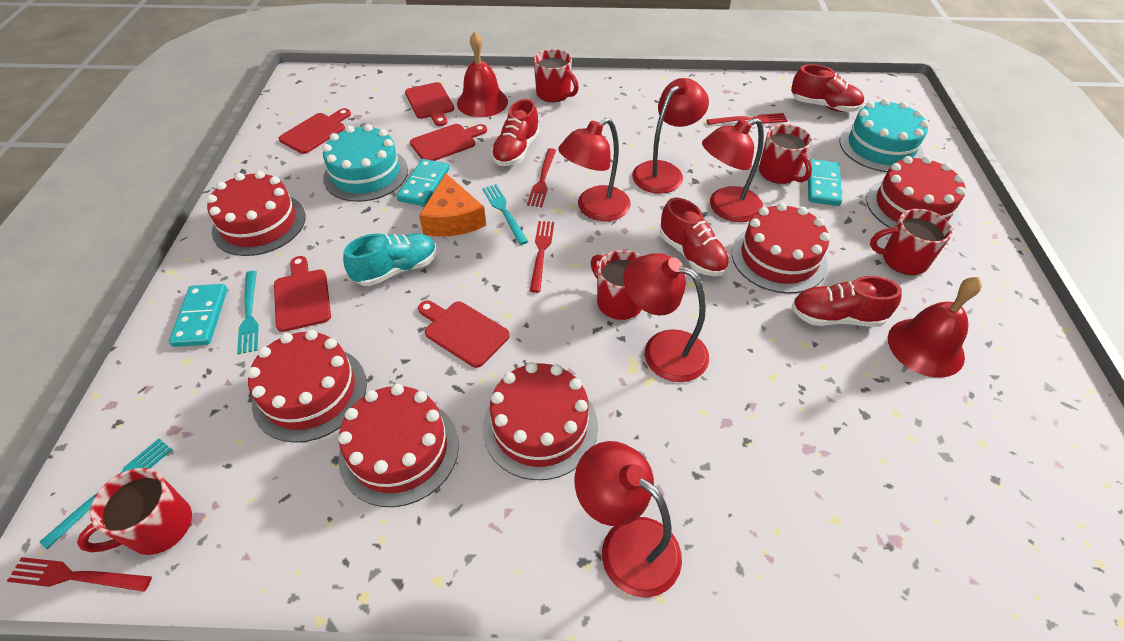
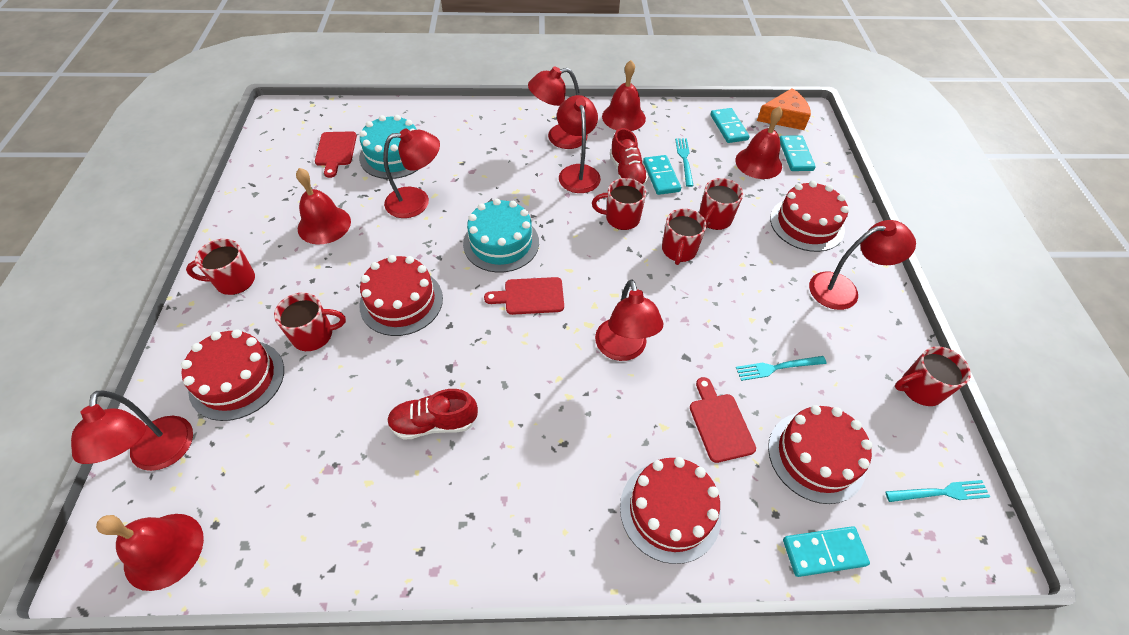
red bell: 2 -> 4
red cake: 6 -> 5
red cutting board: 5 -> 3
red fork: 4 -> 0
red lamp: 5 -> 6
red mug: 5 -> 6
red shoe: 4 -> 2
turquoise domino: 3 -> 4
turquoise shoe: 1 -> 0

